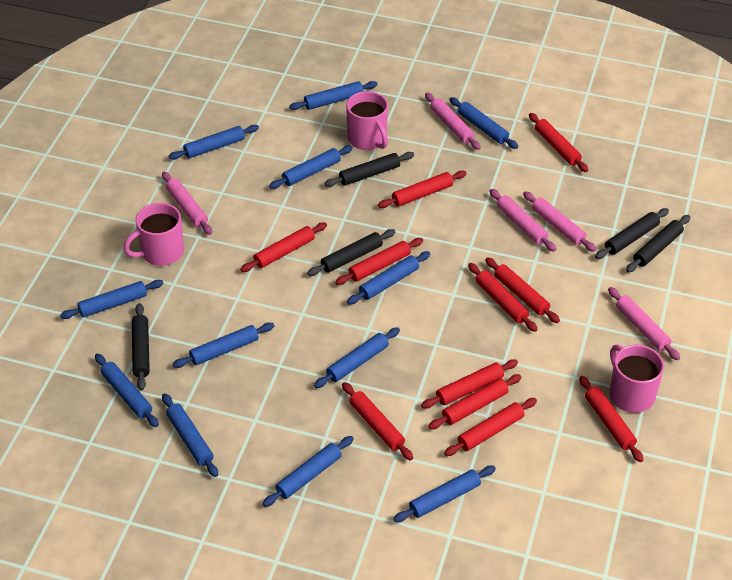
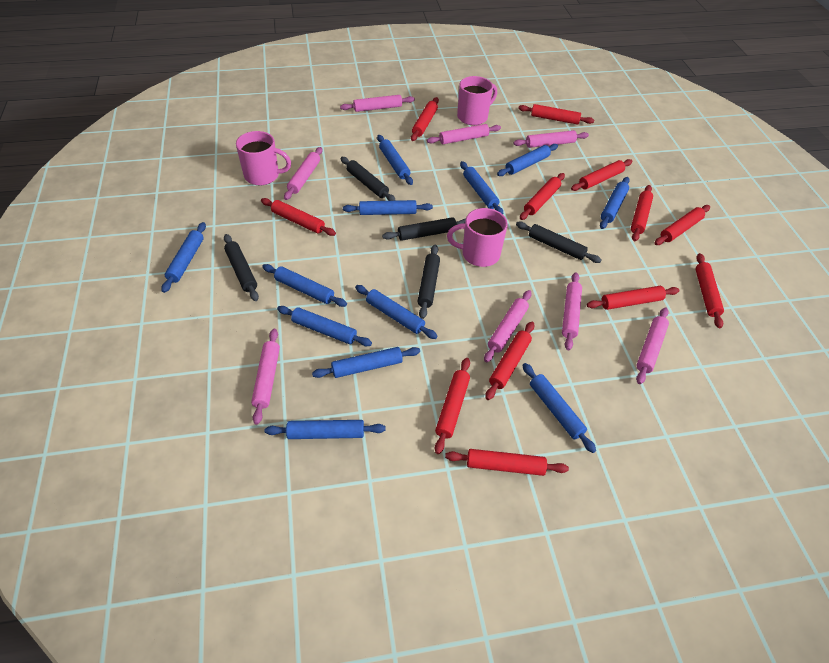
pink rolling pin: 5 -> 8
red rolling pin: 11 -> 12

